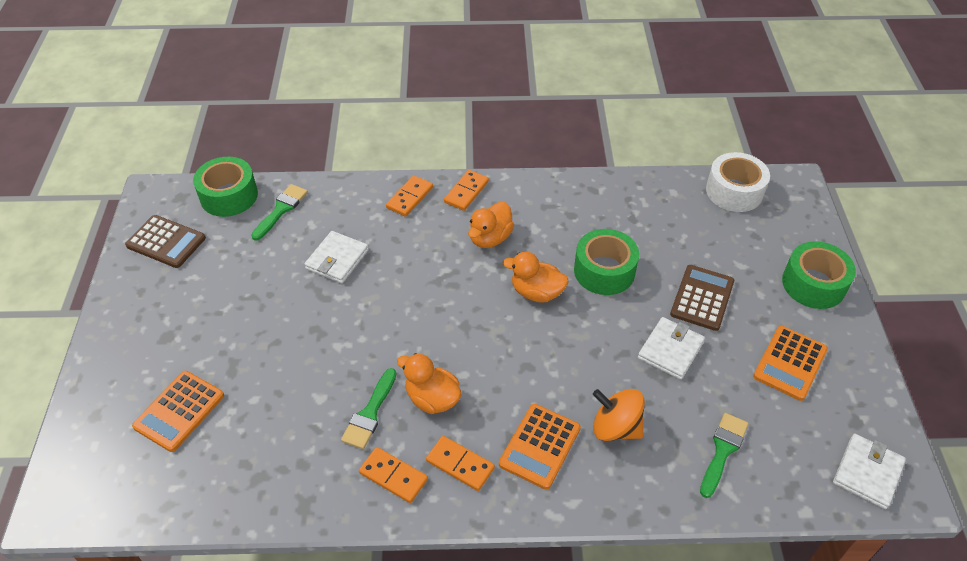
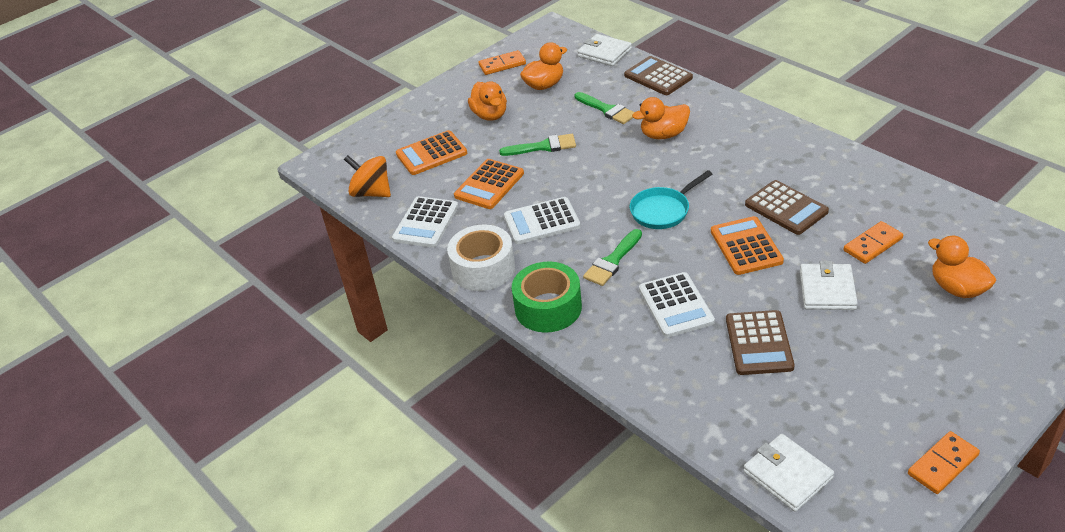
brown calculator: 2 -> 3
green tape: 3 -> 1
orange domino: 4 -> 3
orange duck: 3 -> 4
turquoise pan: 0 -> 1
white calculator: 0 -> 3

